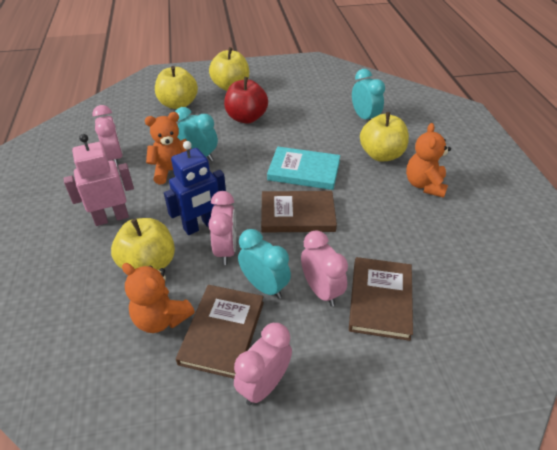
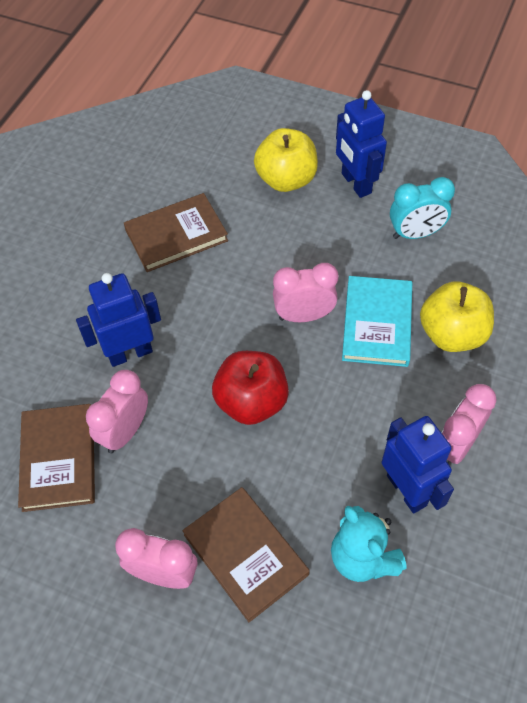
blue robot: 1 -> 3
orange teddy bear: 3 -> 0
pink robot: 1 -> 0
turquoise clock: 3 -> 1
turquoise teddy bear: 0 -> 1
yellow apple: 4 -> 2

